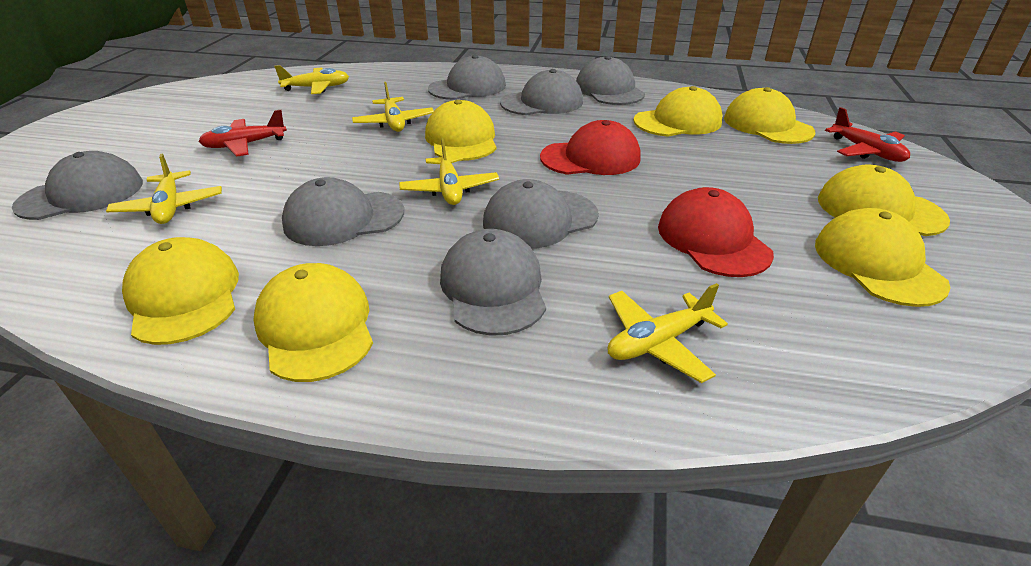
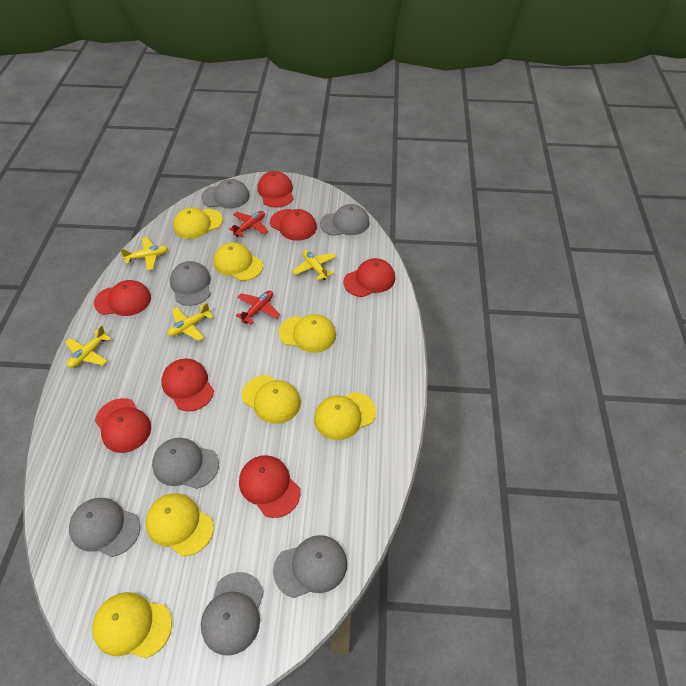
red cap: 2 -> 7
yellow plane: 5 -> 4

